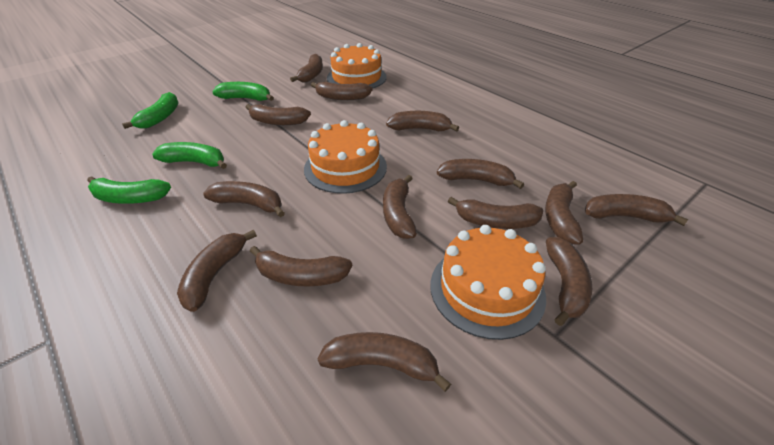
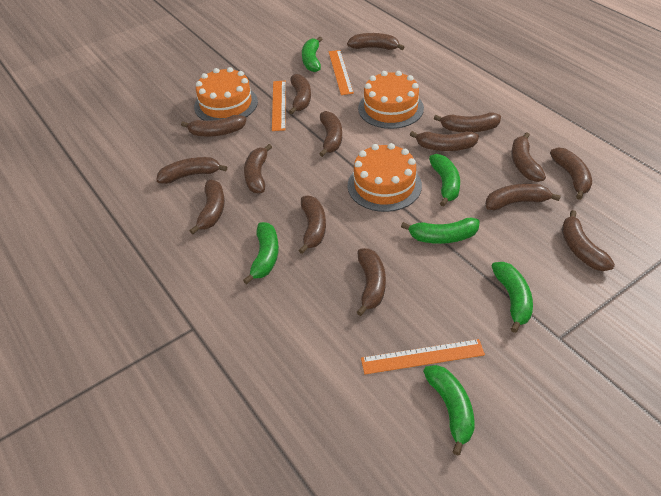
brown banana: 14 -> 15
green banana: 4 -> 6
orange ruler: 0 -> 3

